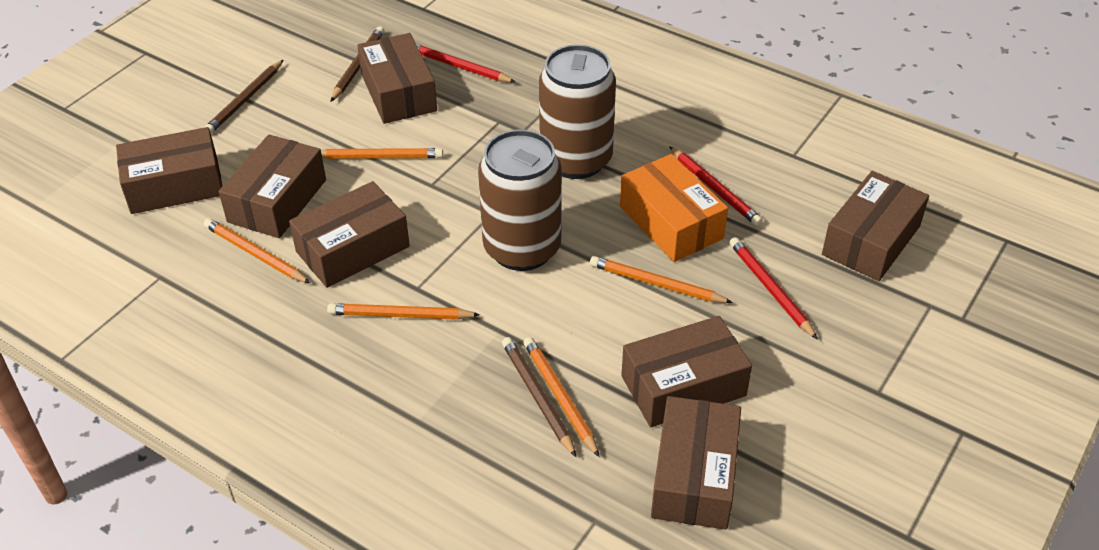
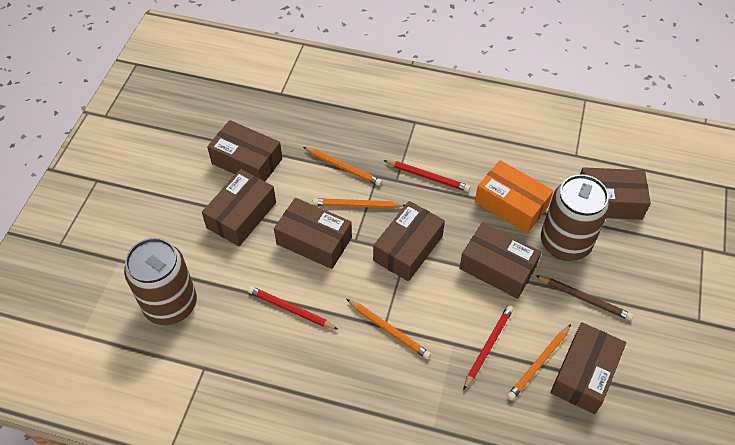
brown pencil: 3 -> 1
orange pencil: 5 -> 4

